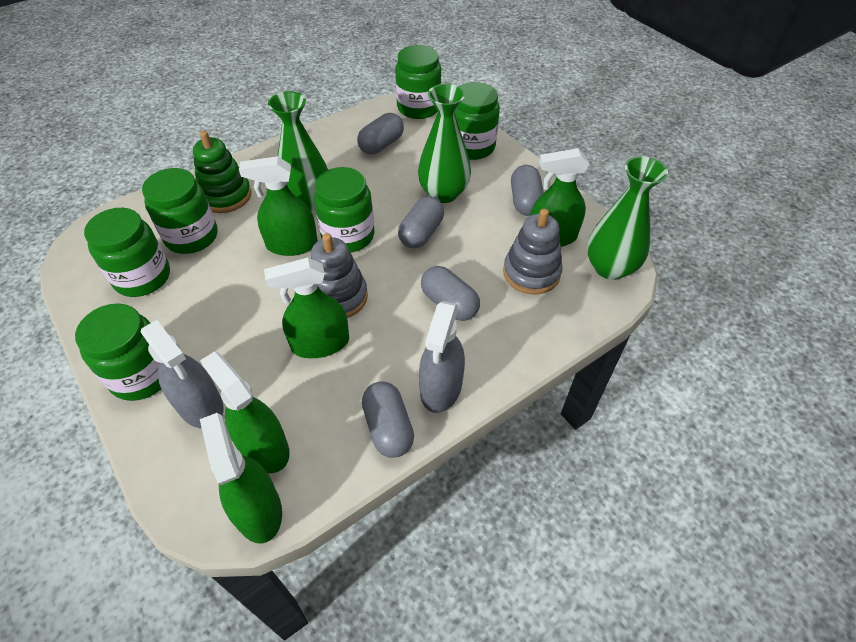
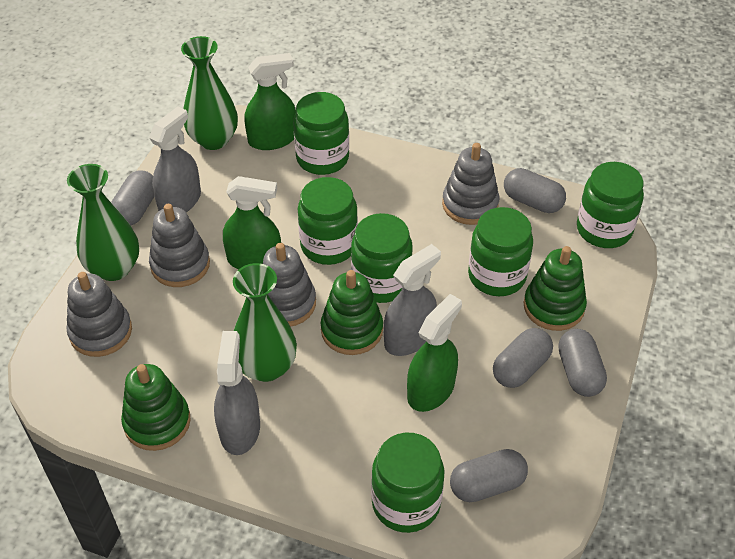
green spray bottle: 5 -> 3
green stacking toy: 1 -> 3
grey spray bottle: 2 -> 3
grey stacking toy: 2 -> 4

